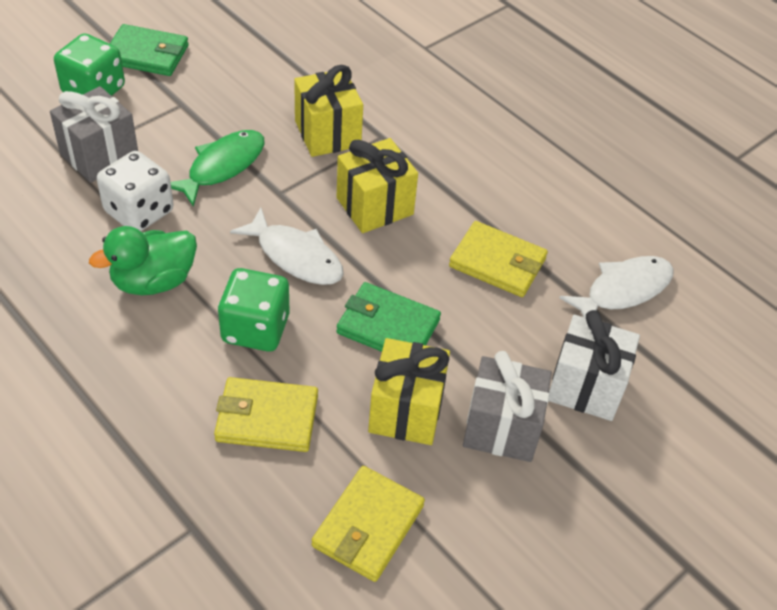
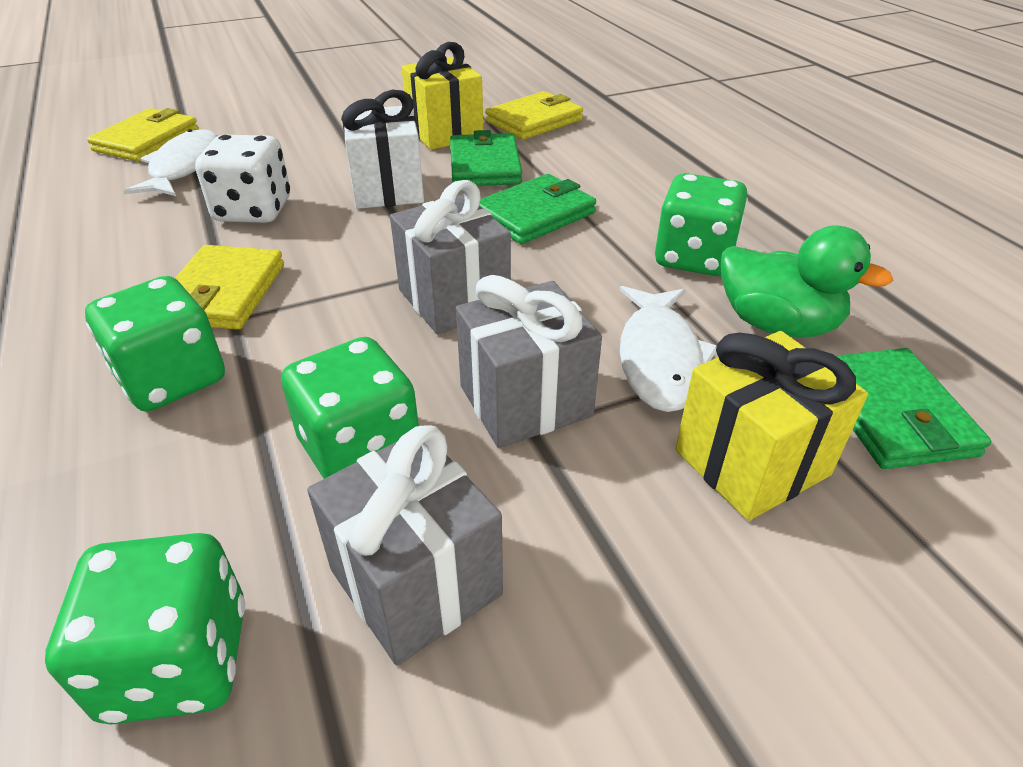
green dice: 2 -> 4
green fish: 1 -> 0
green wallet: 2 -> 3
grey gift: 2 -> 3
yellow gift: 3 -> 2

